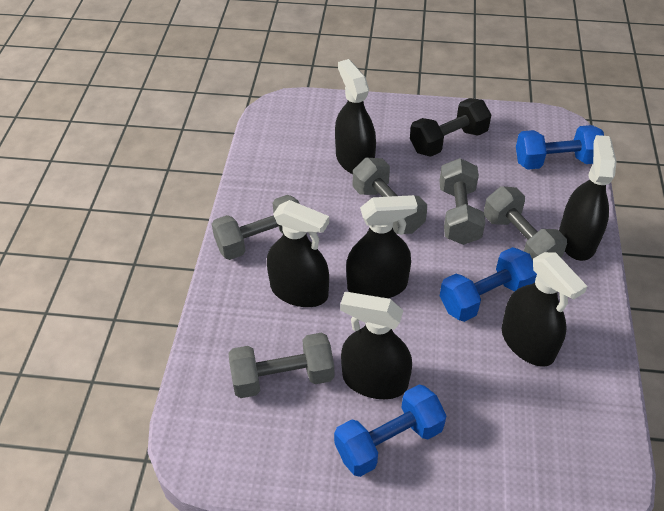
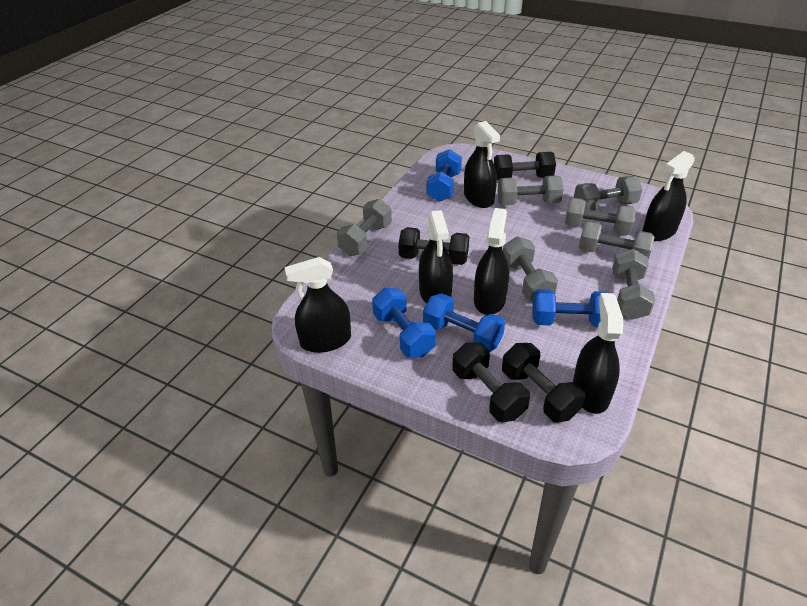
black dumbbell: 1 -> 4
blue dumbbell: 3 -> 4
grey dumbbell: 5 -> 7

